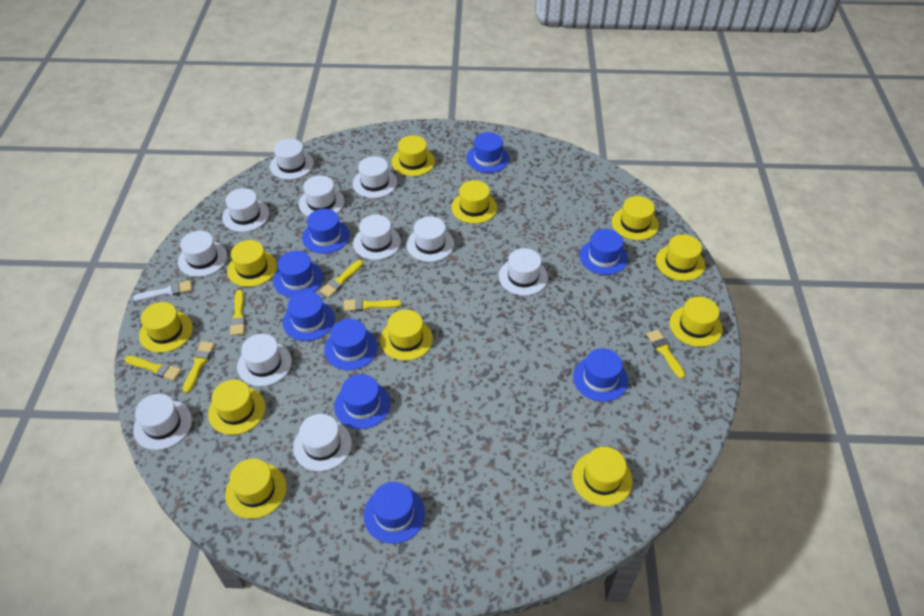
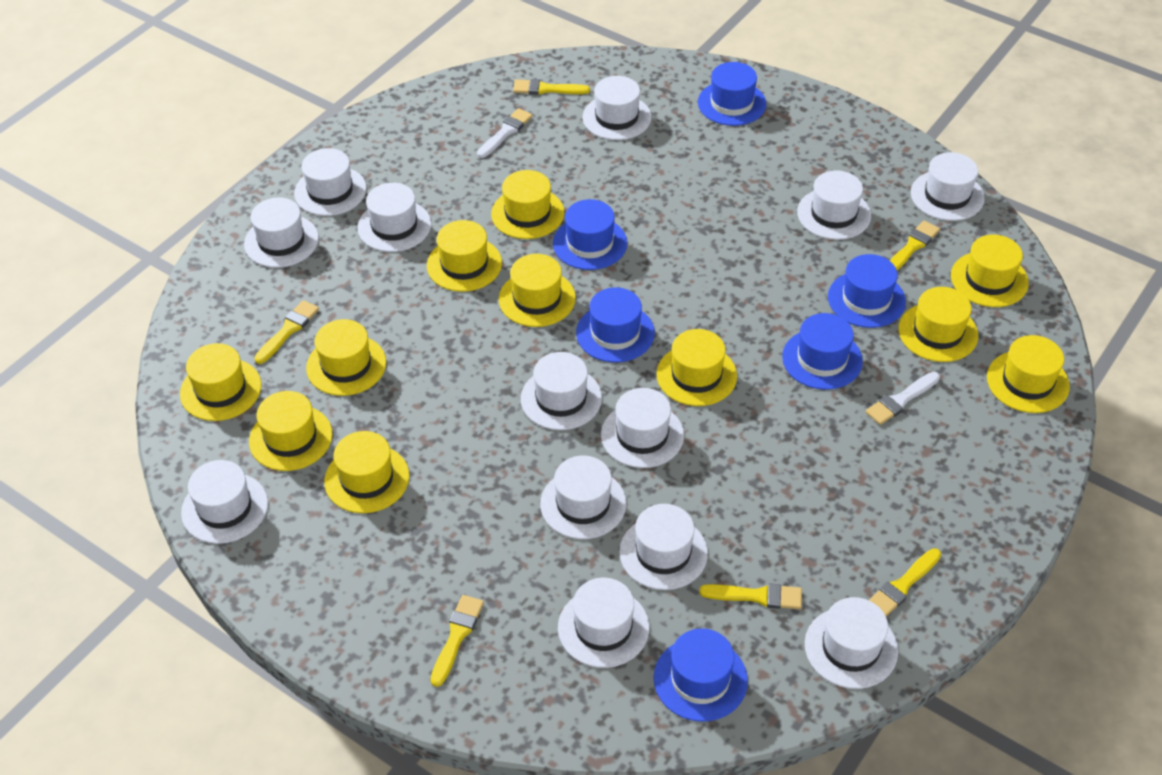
blue hat: 9 -> 6
white brush: 1 -> 2
white hat: 11 -> 13

